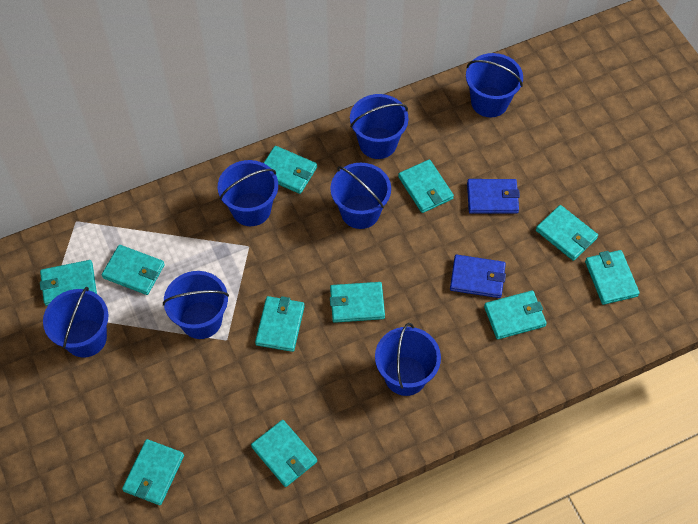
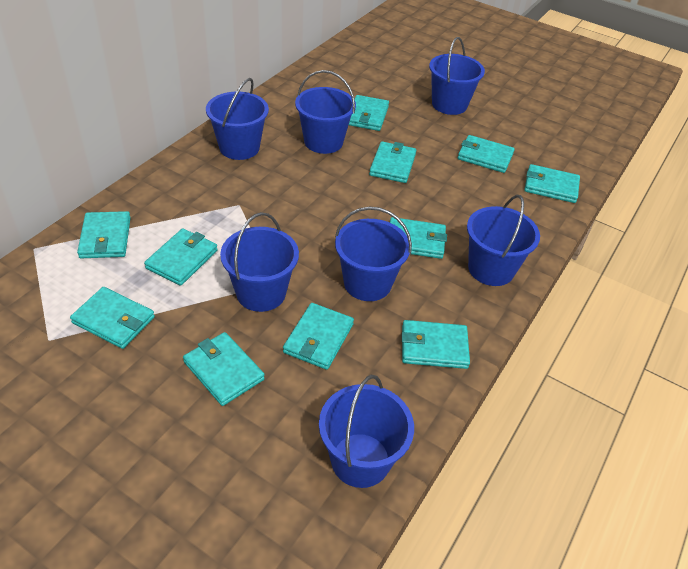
blue wallet: 2 -> 0

